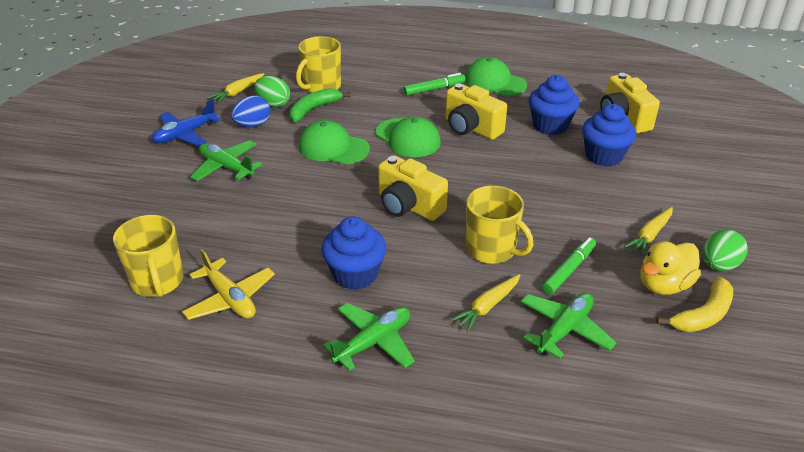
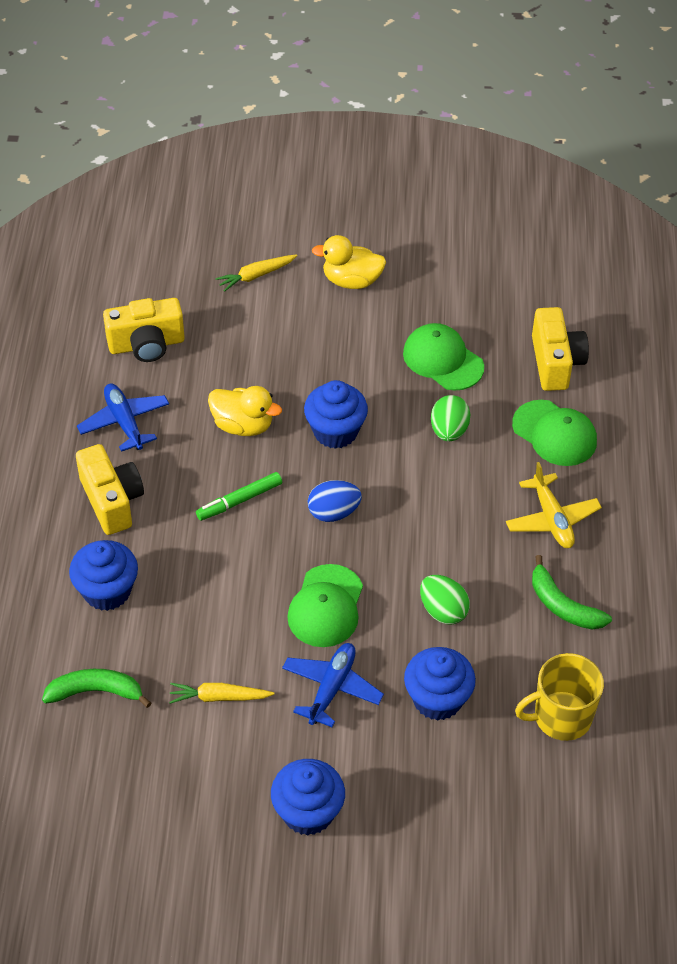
blue cupcake: 3 -> 4
blue plane: 1 -> 2
green banana: 1 -> 2
green marker: 2 -> 1
green plane: 3 -> 0
yellow banana: 1 -> 0
yellow carrot: 3 -> 2
yellow duck: 1 -> 2
yellow mug: 3 -> 1

